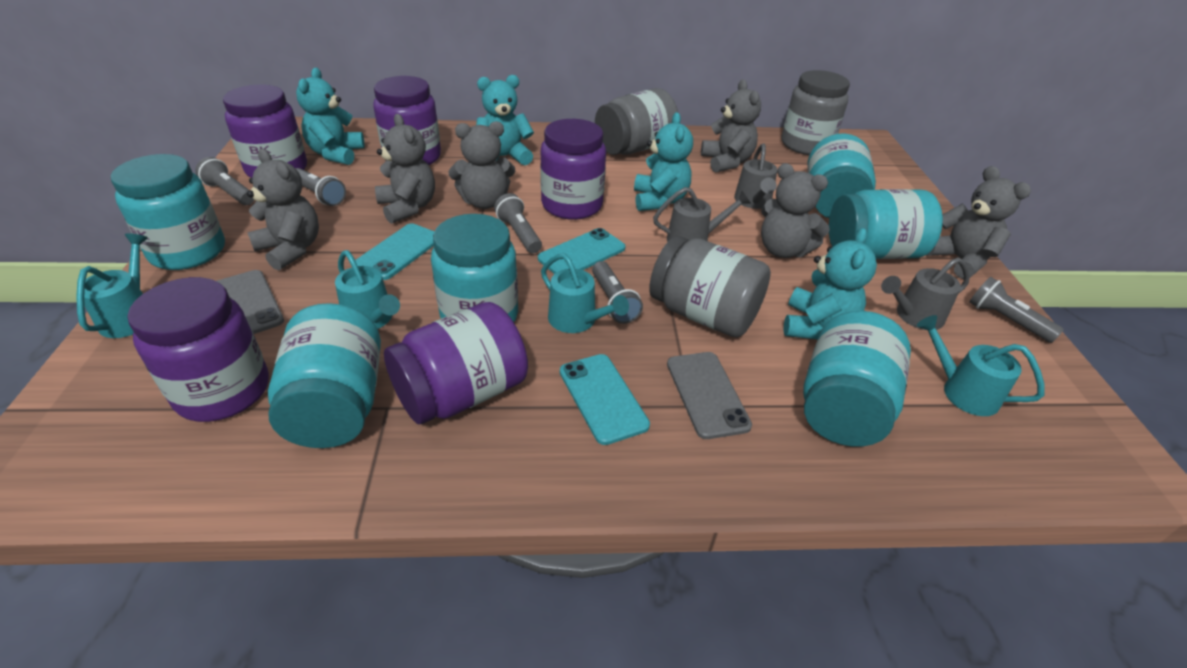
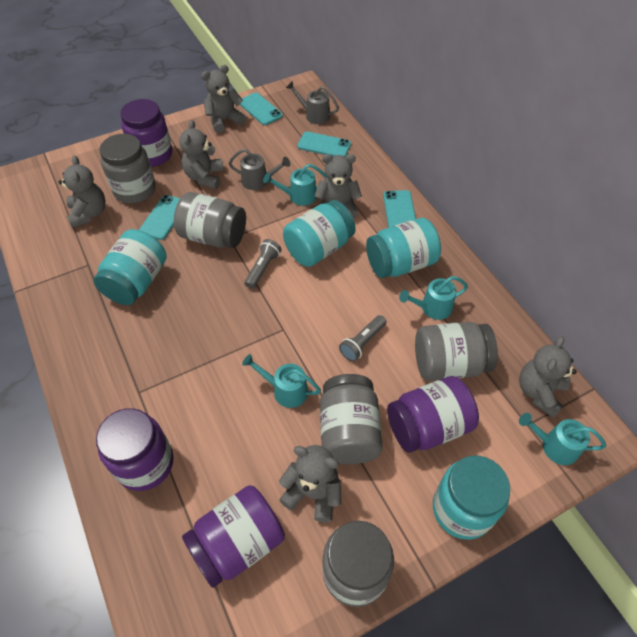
grey flashlight: 5 -> 2
grey jar: 3 -> 5
grey phone: 2 -> 0
grey watering can: 3 -> 2
purple jar: 5 -> 4
turquoise jar: 6 -> 4
turquoise phone: 3 -> 4
turquoise teddy bear: 4 -> 0

